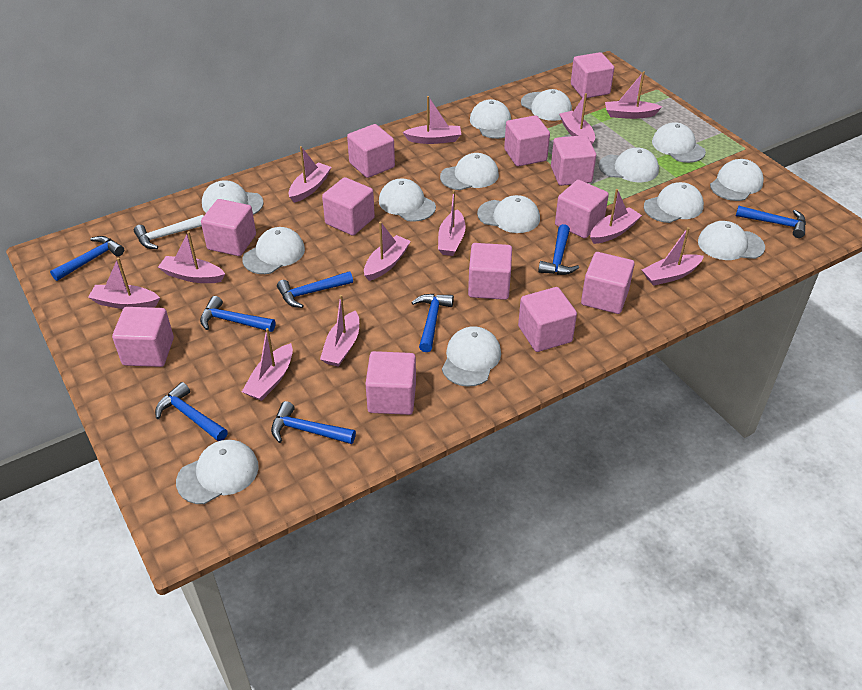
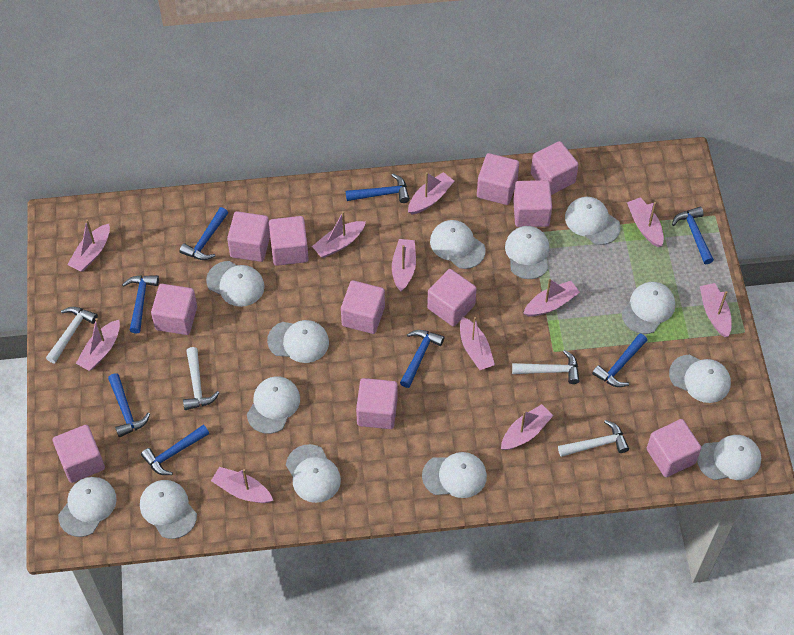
pink boat: 12 -> 11
pink cube: 12 -> 11
white cap: 14 -> 13
white hammer: 1 -> 4

